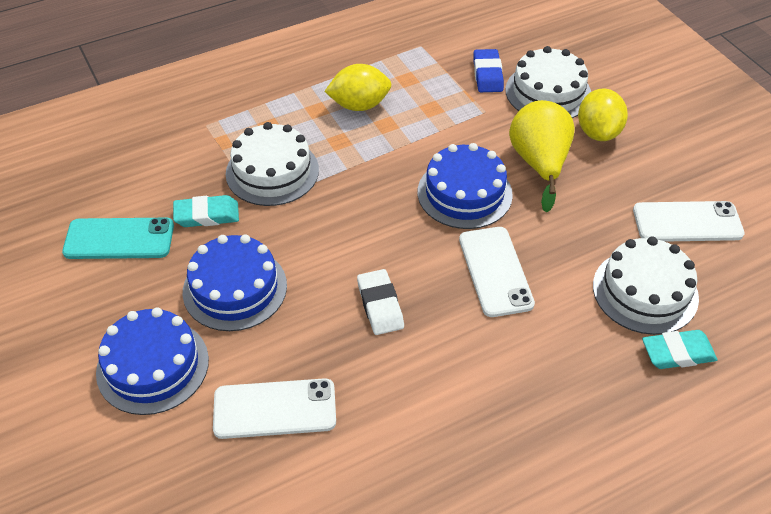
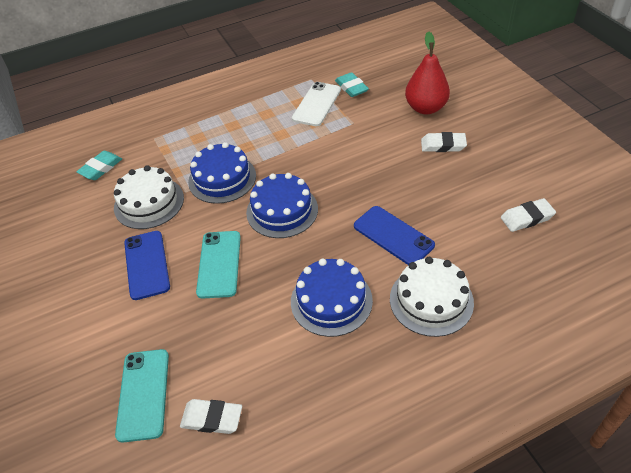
blue eraser: 1 -> 0
blue phone: 0 -> 2
red pear: 0 -> 1
turquoise phone: 1 -> 2
white cake: 3 -> 2
white eraser: 1 -> 3
white phone: 3 -> 1
yellow lemon: 2 -> 0
yellow pear: 1 -> 0

